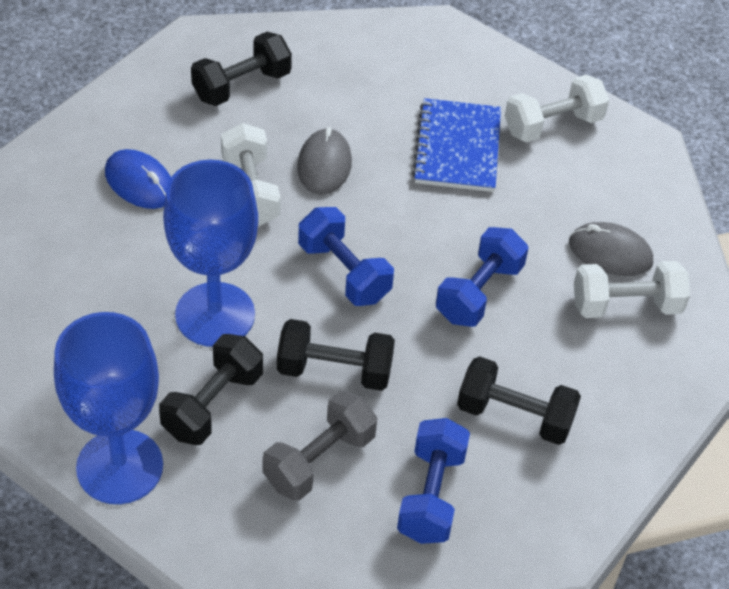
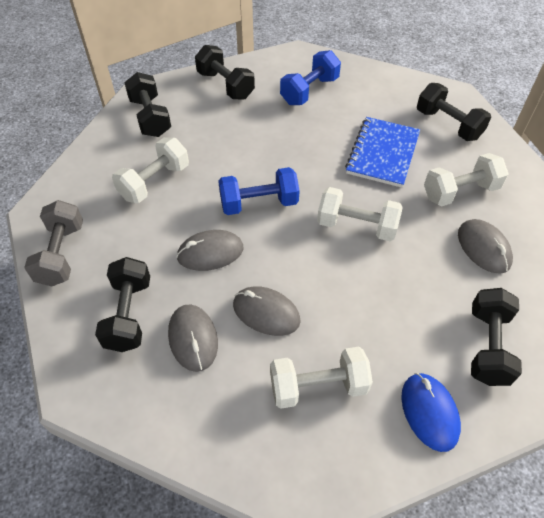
black dumbbell: 4 -> 5
blue dumbbell: 3 -> 2
blue goblet: 2 -> 0
grey mouse: 2 -> 4
white dumbbell: 3 -> 4

